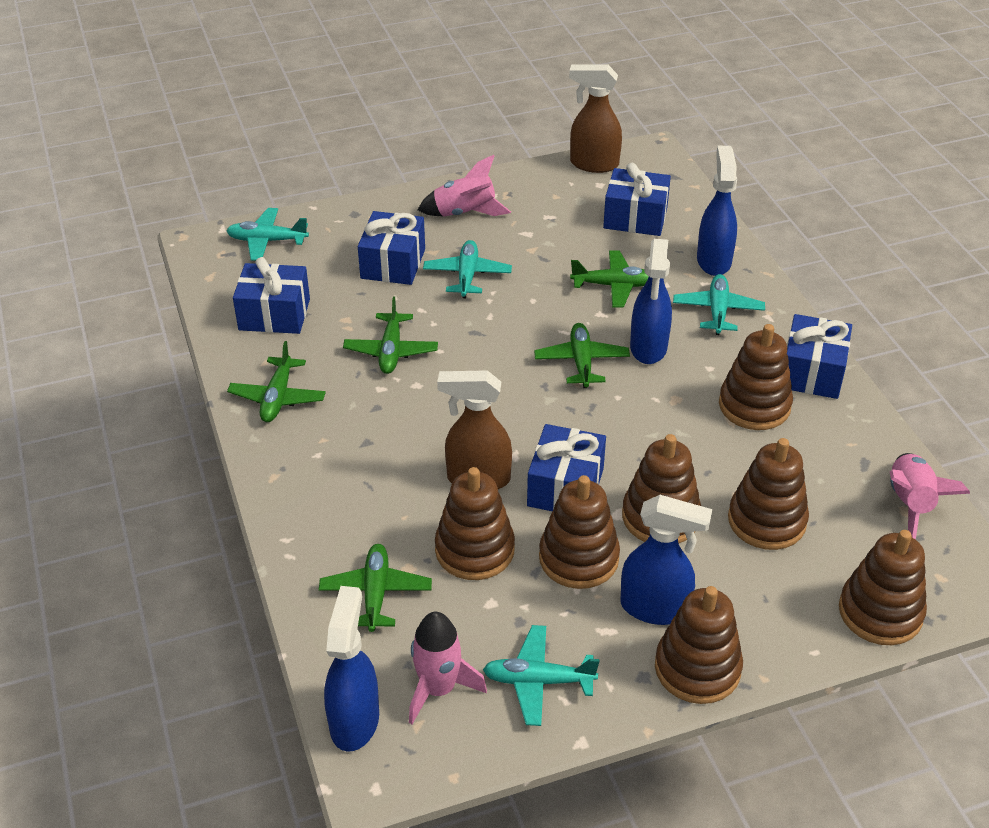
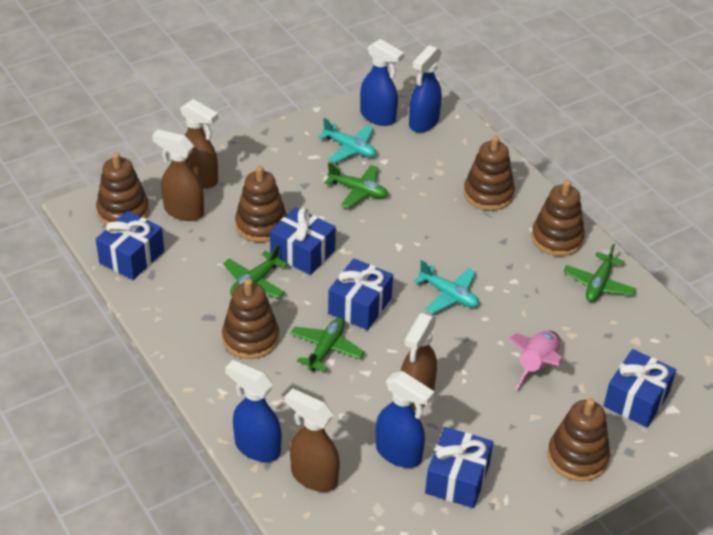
brown spray bottle: 2 -> 4
brown stacking toy: 7 -> 6
green plane: 5 -> 4
pink rocket: 3 -> 1
turquoise plane: 4 -> 2

